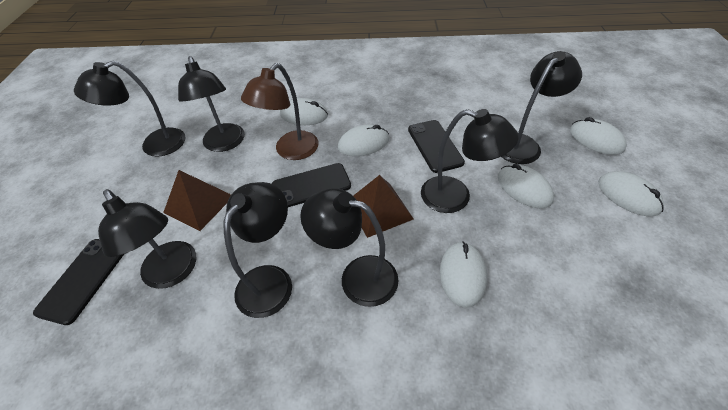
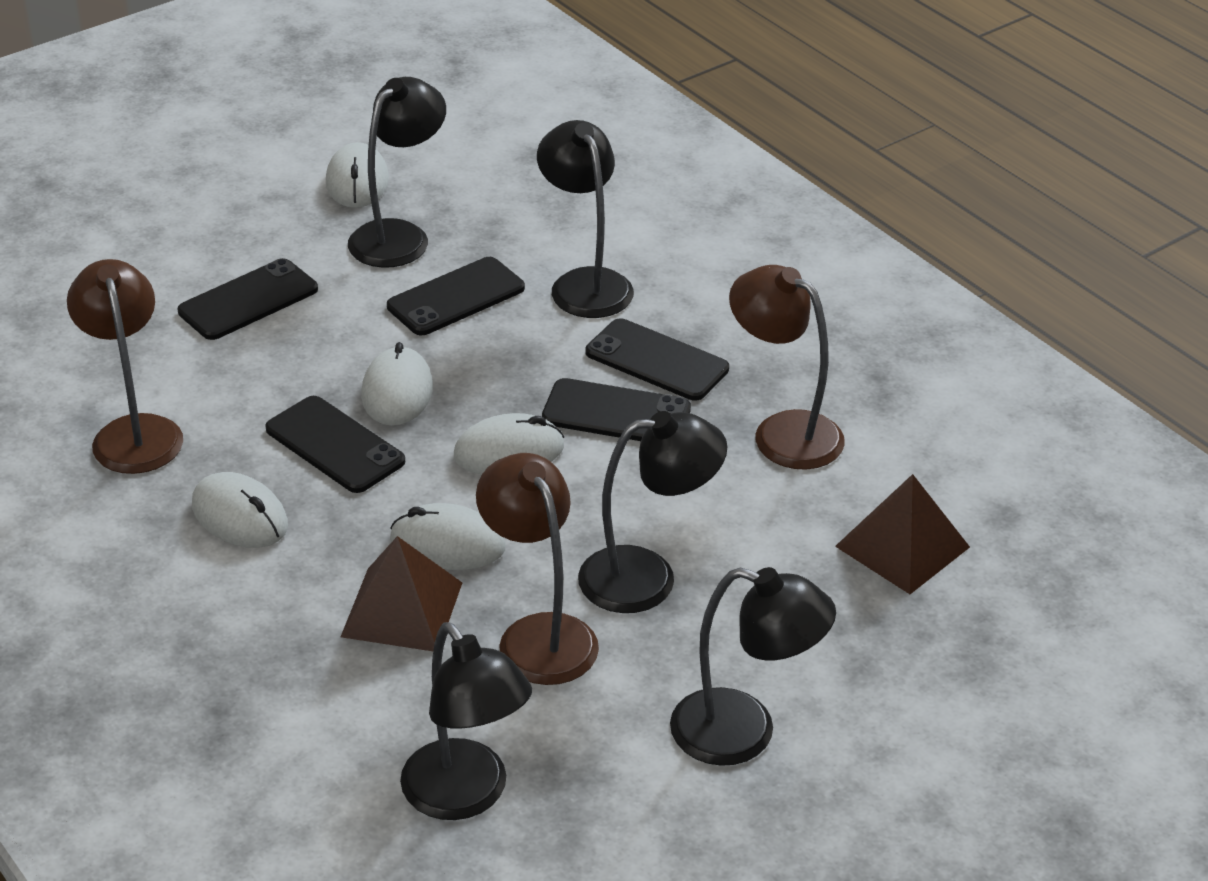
black lamp: 7 -> 5
black phone: 3 -> 5
brown lamp: 1 -> 3
white mouse: 6 -> 5

